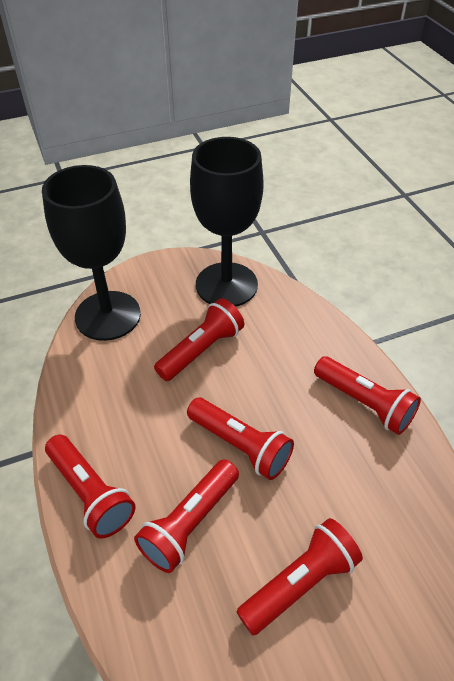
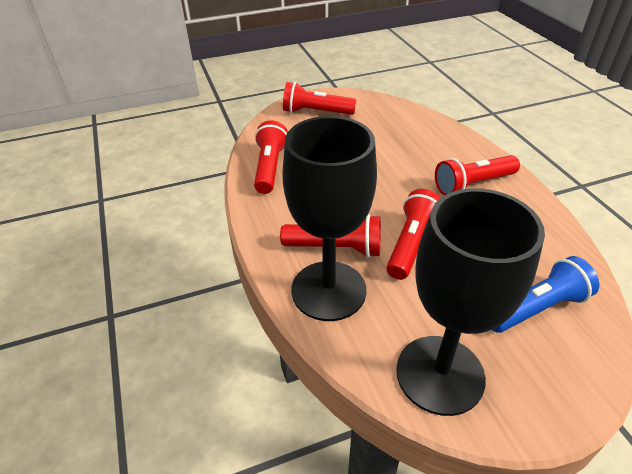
blue flashlight: 0 -> 1
red flashlight: 6 -> 5

